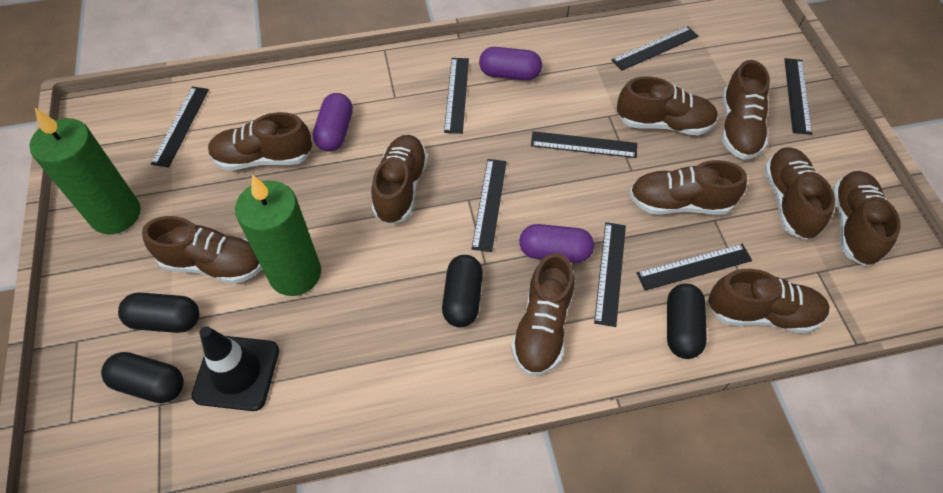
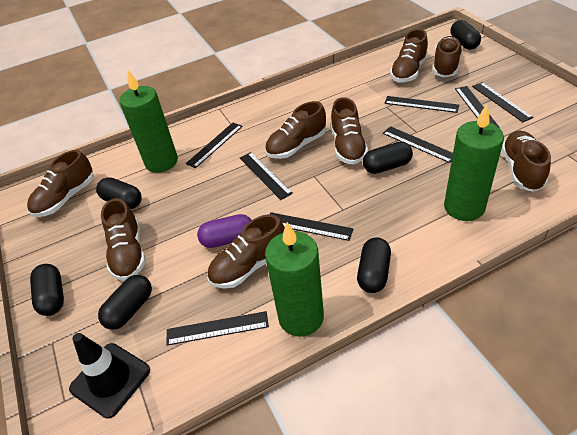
black capsule: 4 -> 6
brown shoe: 10 -> 8
green candle: 2 -> 3
purple capsule: 3 -> 1

